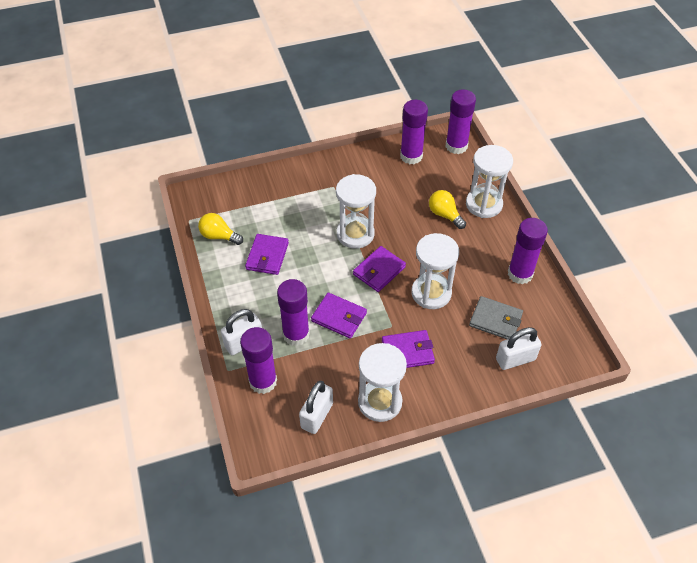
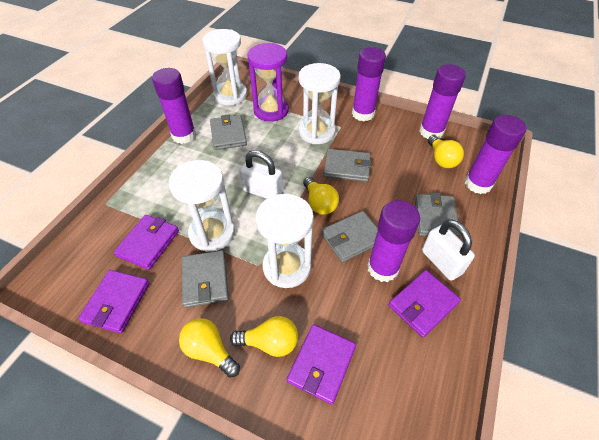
grey wallet: 1 -> 5
purple hourglass: 0 -> 1
white padlock: 3 -> 2
yellow light bulb: 2 -> 4

